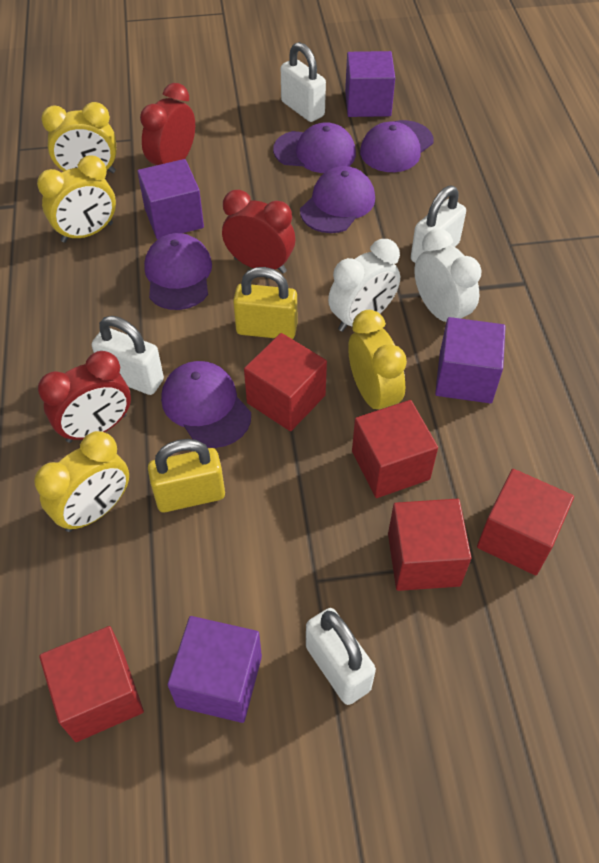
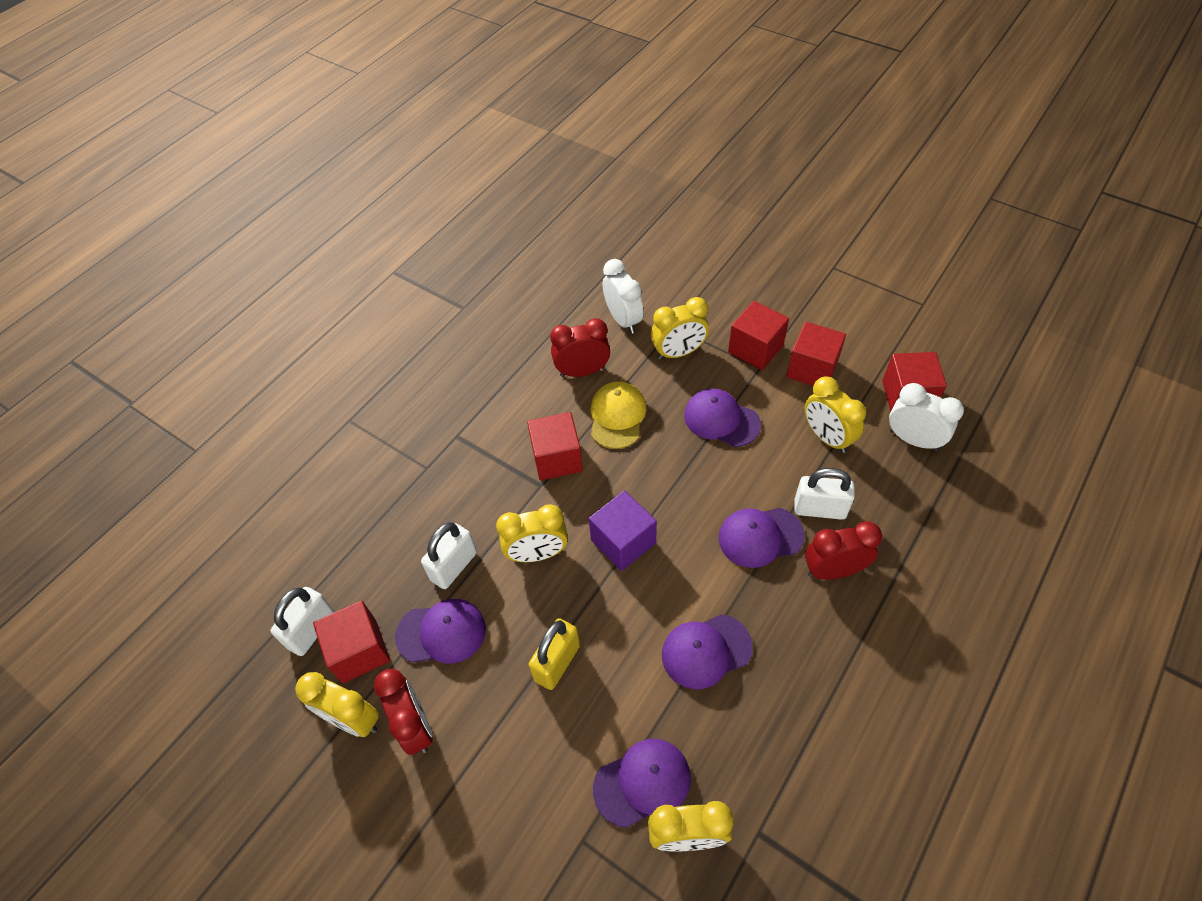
purple cube: 4 -> 1
white padlock: 4 -> 3
yellow cap: 0 -> 1
yellow clock: 4 -> 5
yellow padlock: 2 -> 1

